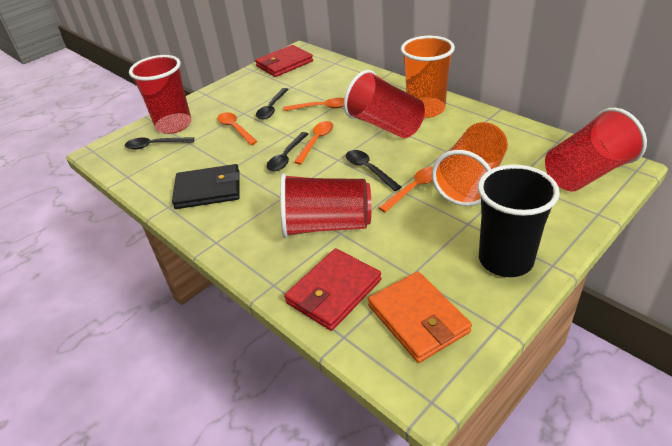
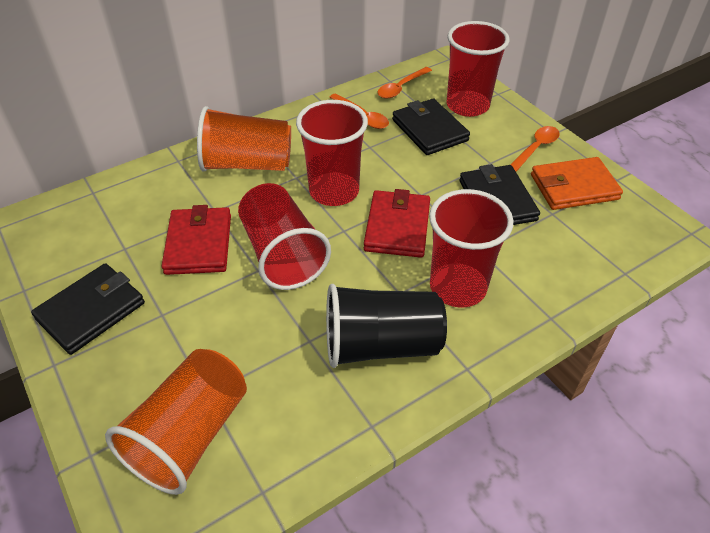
black spoon: 4 -> 0
black wallet: 1 -> 3
orange spoon: 4 -> 3

